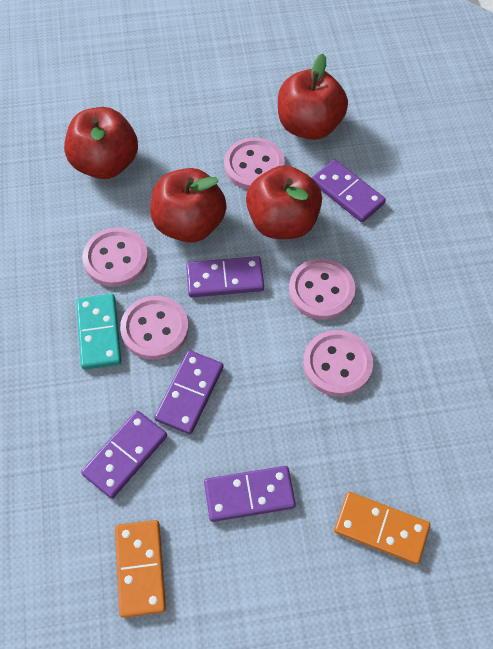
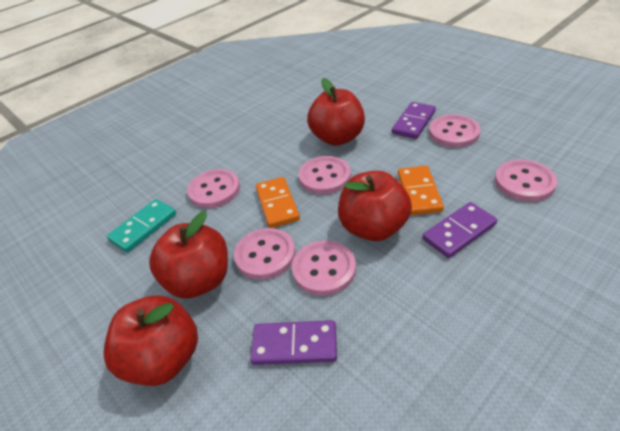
pink button: 5 -> 6
purple domino: 5 -> 3

